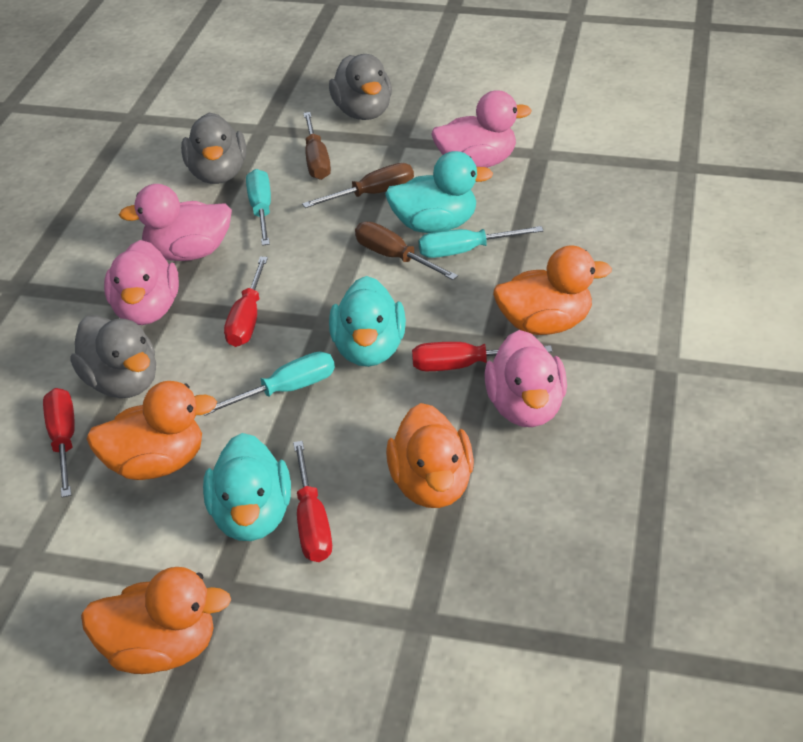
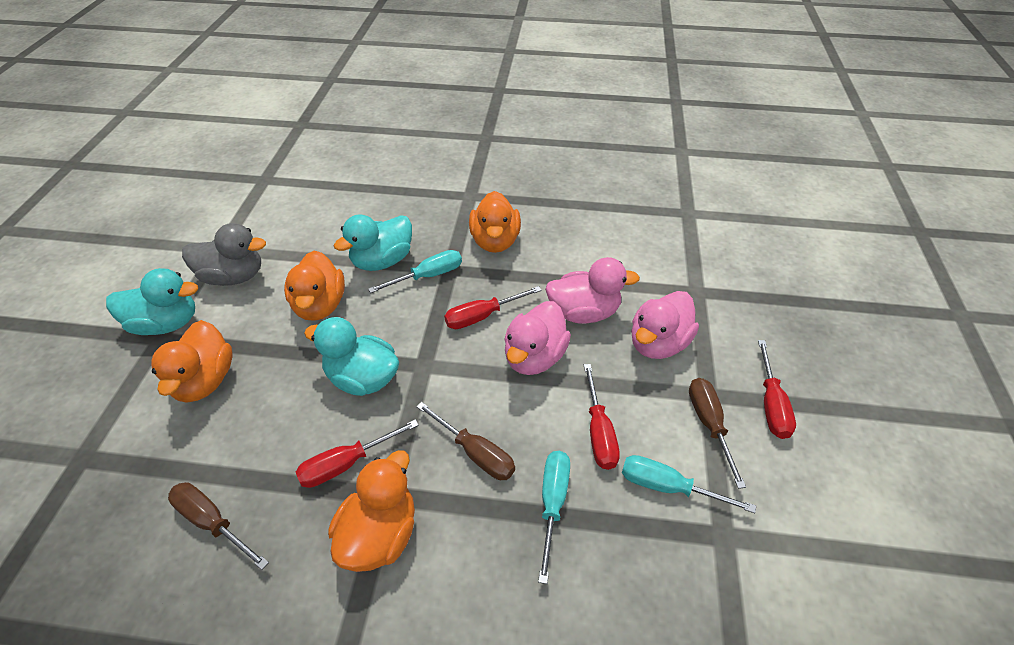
grey duck: 3 -> 1
pink duck: 4 -> 3

